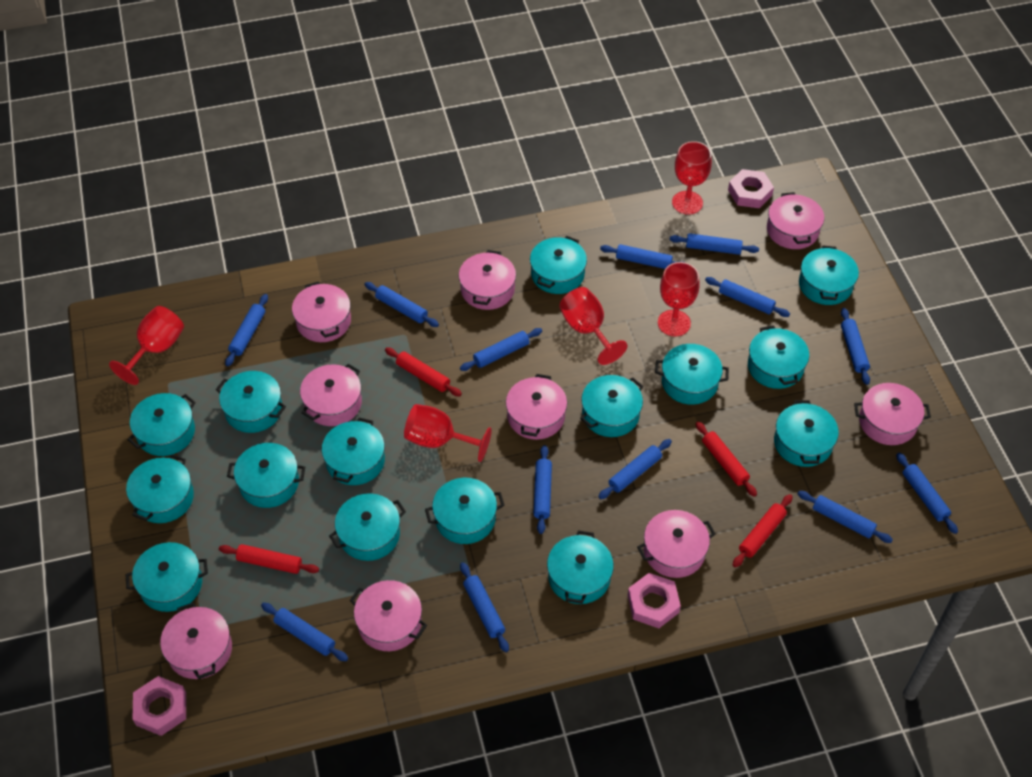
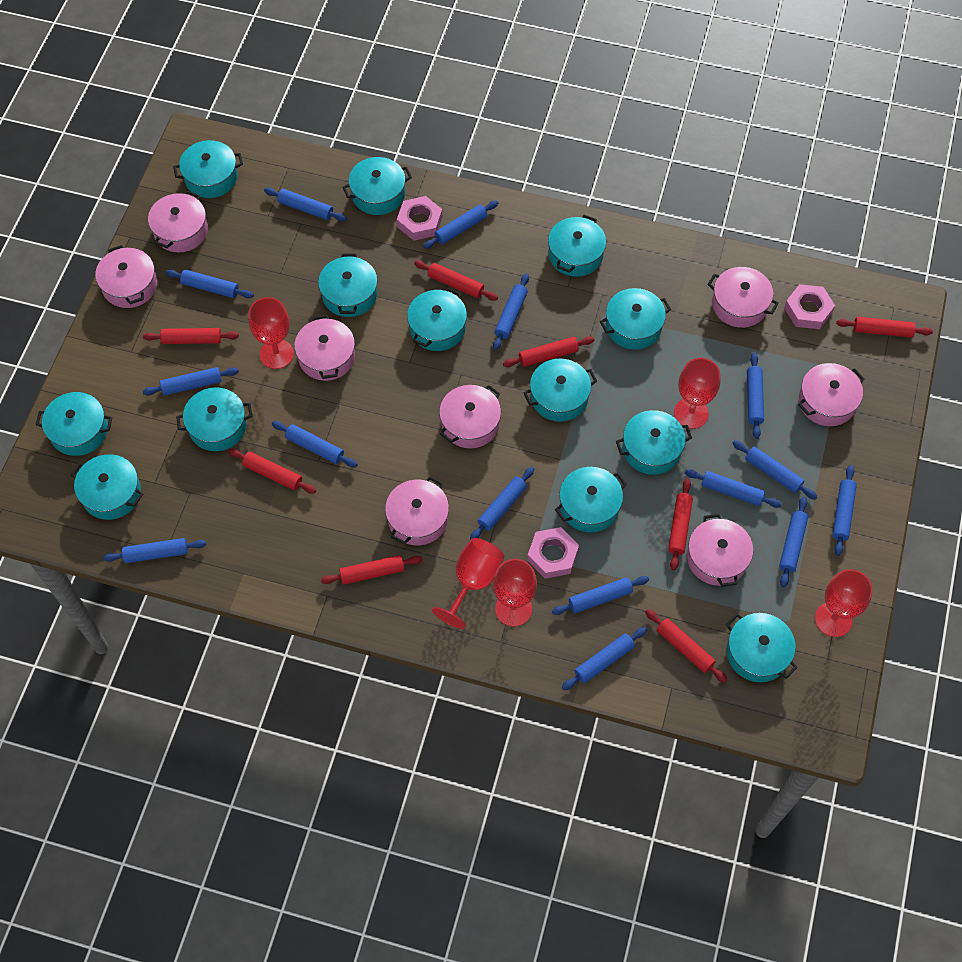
blue rolling pin: 13 -> 15
pink pot: 9 -> 8
red rolling pin: 4 -> 8
turquoise pot: 15 -> 13

